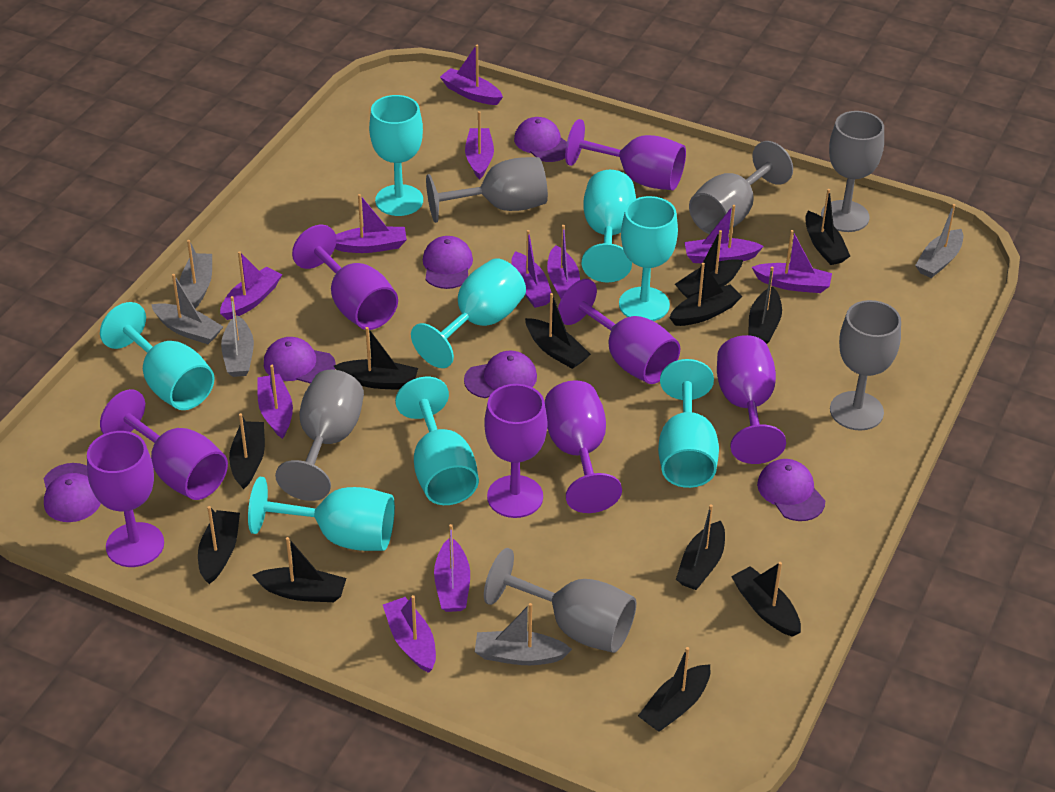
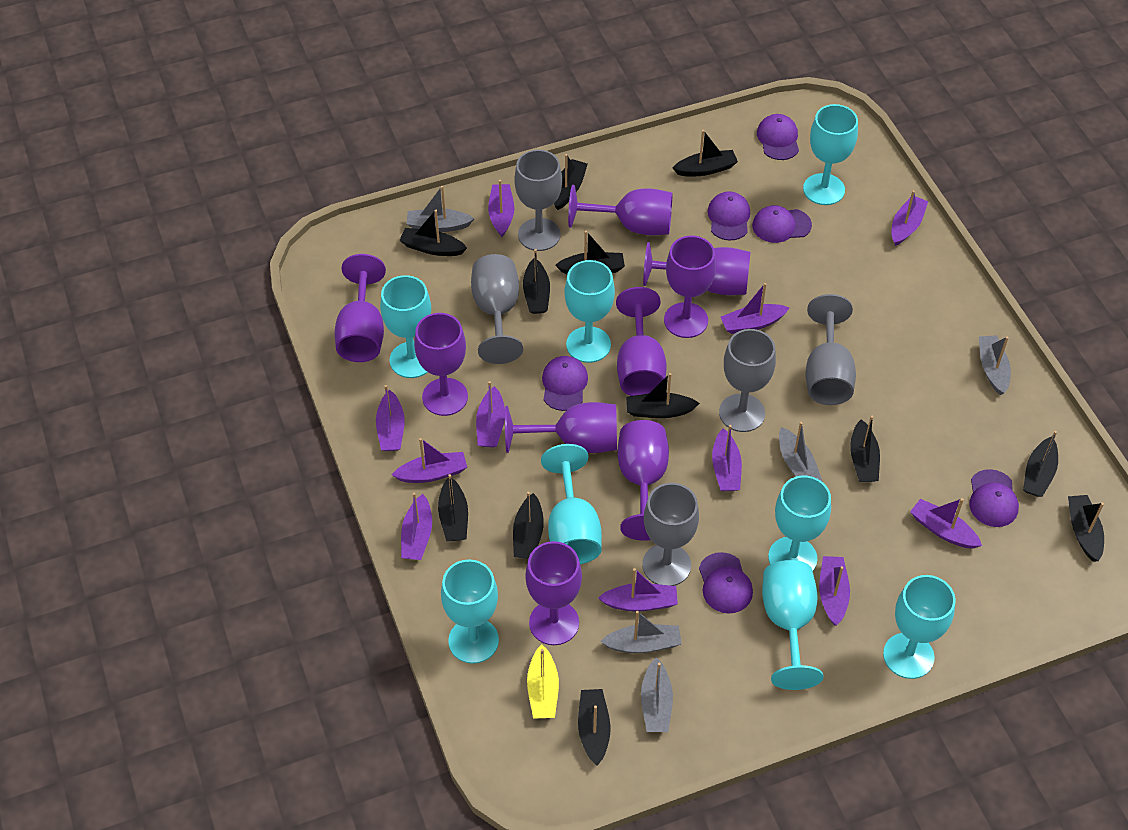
grey goblet: 6 -> 5
purple goblet: 8 -> 9
yellow boat: 0 -> 1

